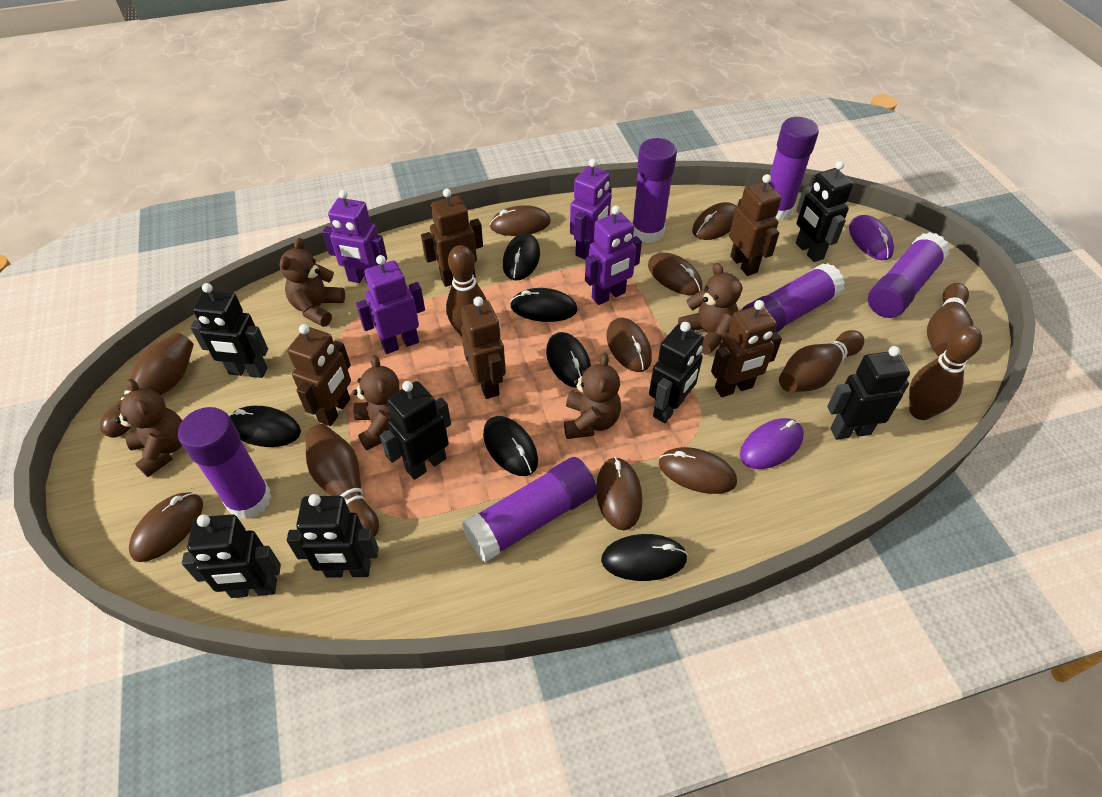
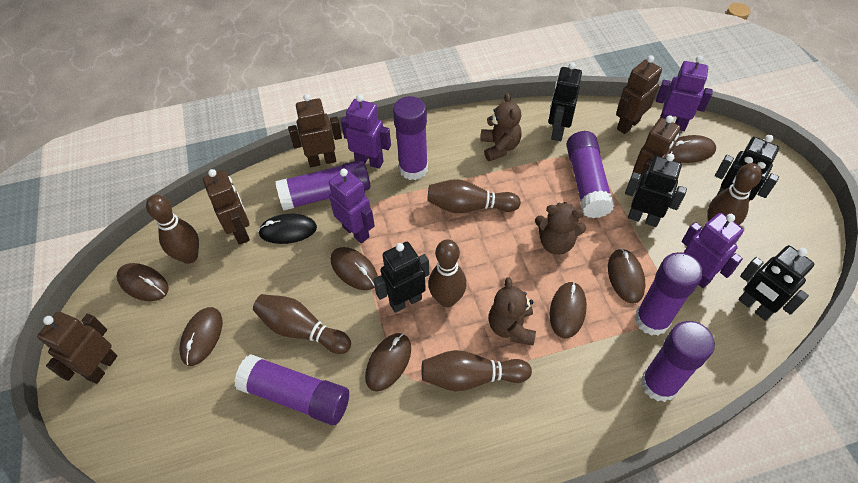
black mouse: 6 -> 1
black robot: 7 -> 5
brown teddy bear: 5 -> 3
purple mouse: 2 -> 0

